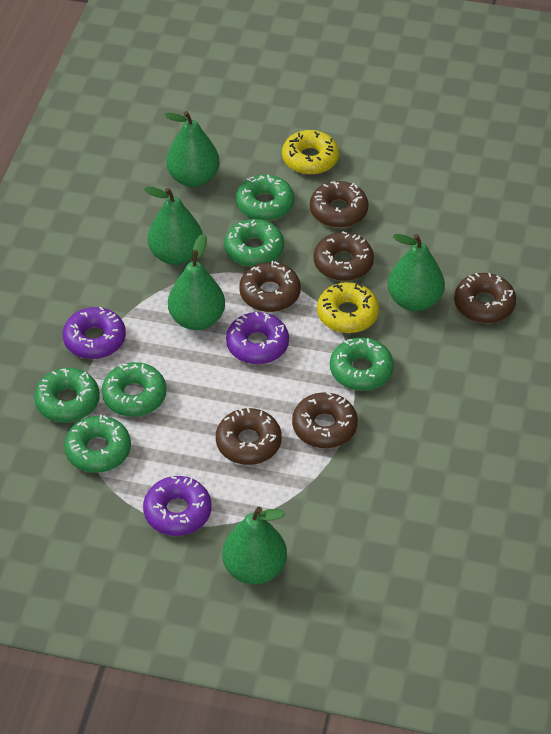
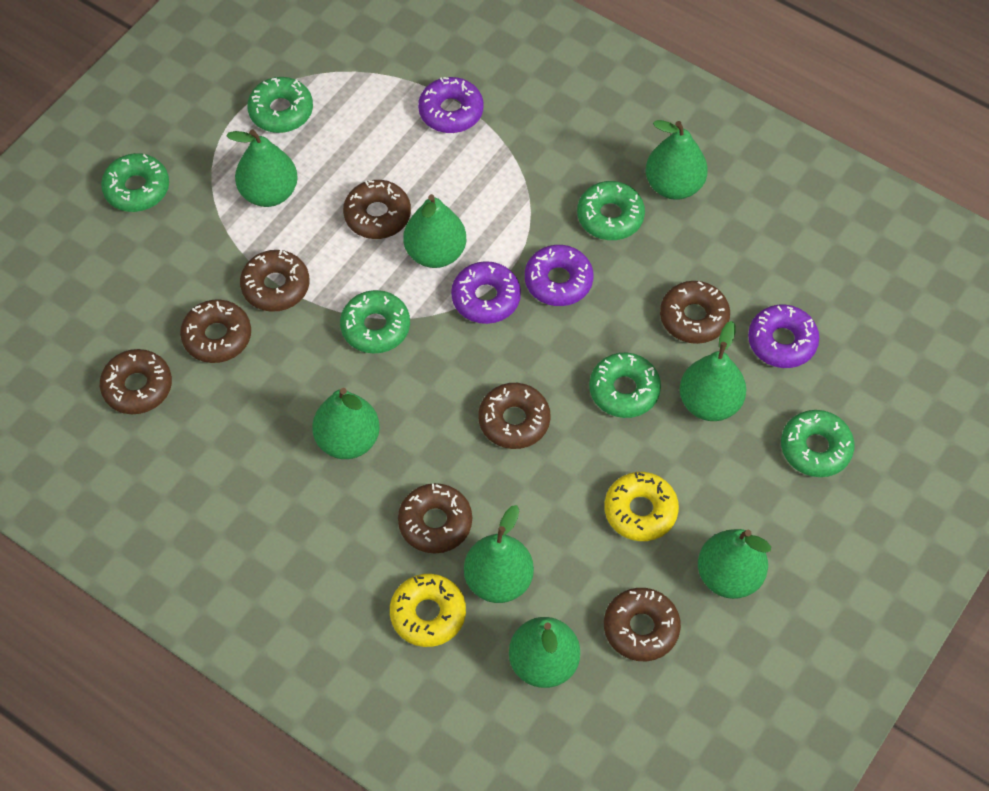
brown donut: 6 -> 8
green pear: 5 -> 8
purple donut: 3 -> 4

